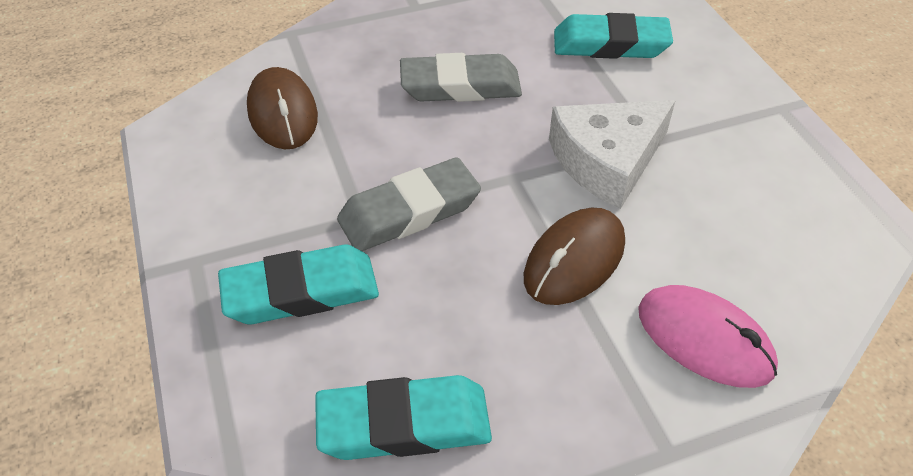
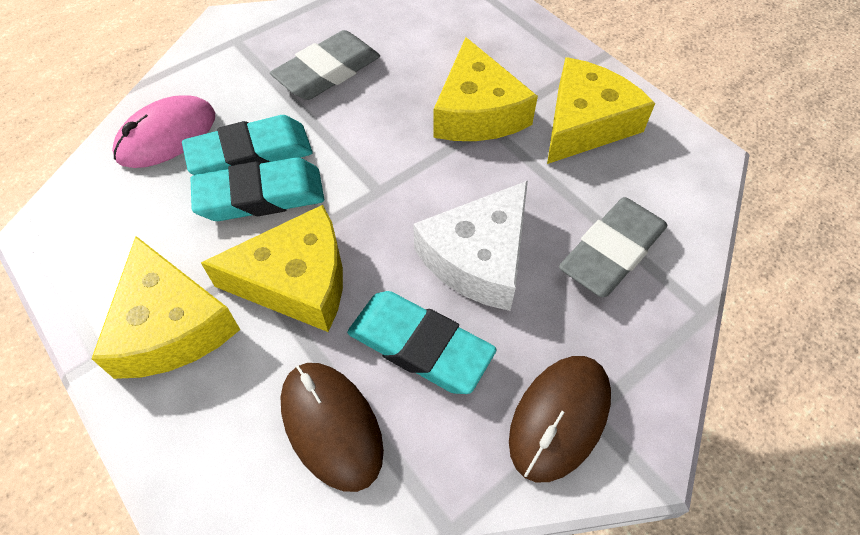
yellow cheese: 0 -> 4

